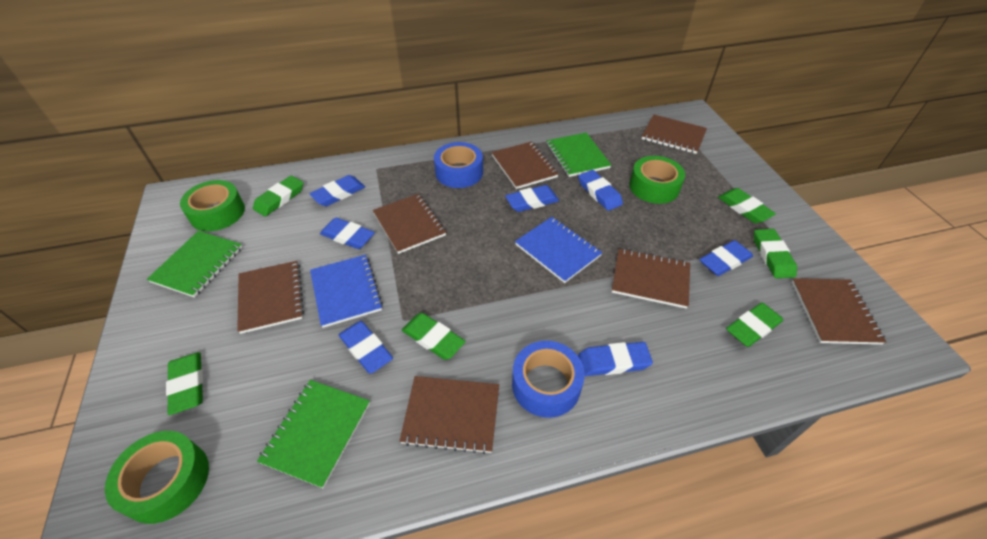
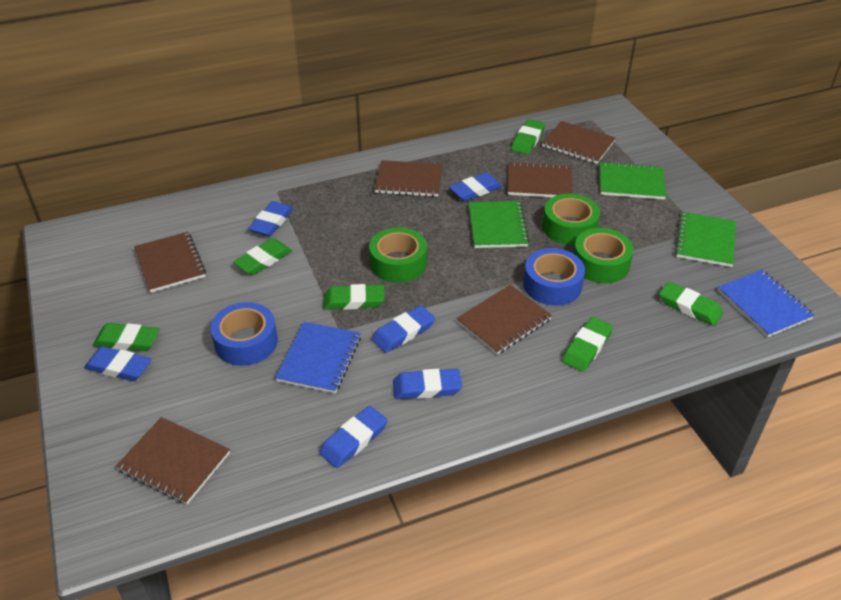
blue eraser: 7 -> 6
brown notebook: 7 -> 6

